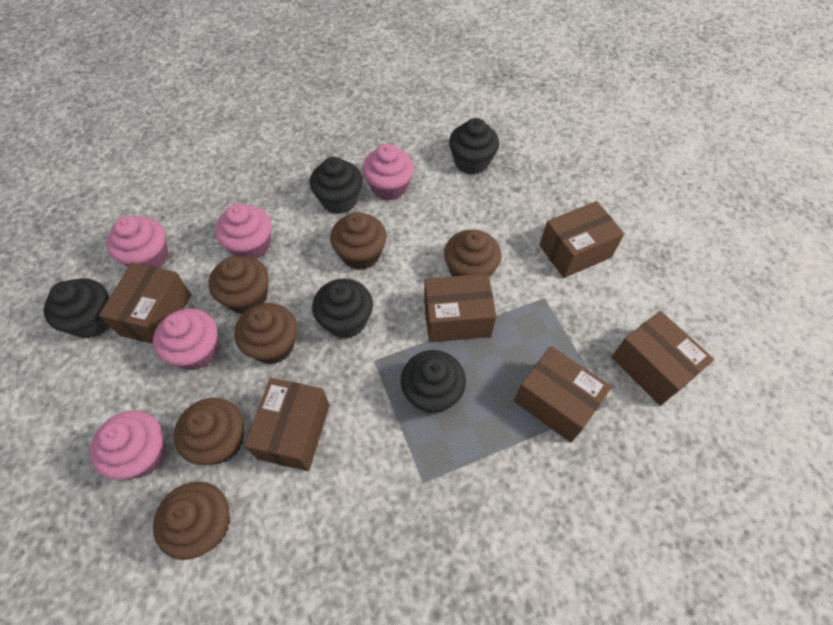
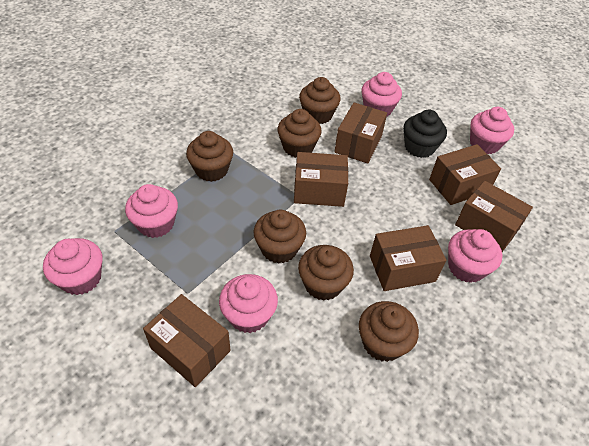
black cupcake: 5 -> 1
pink cupcake: 5 -> 6

